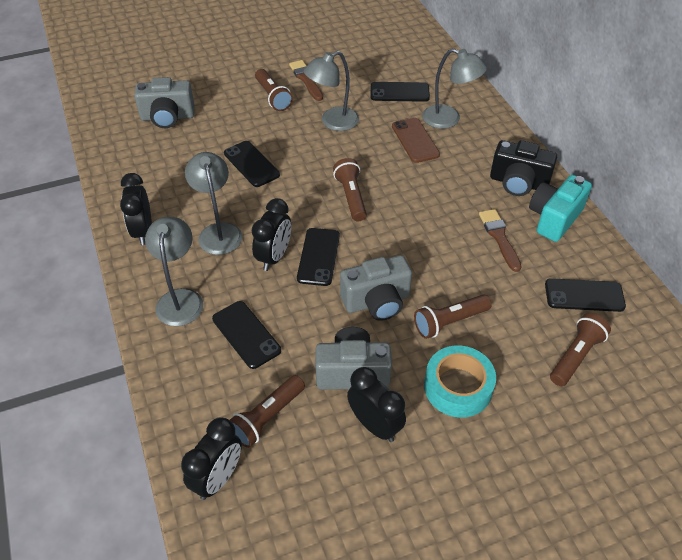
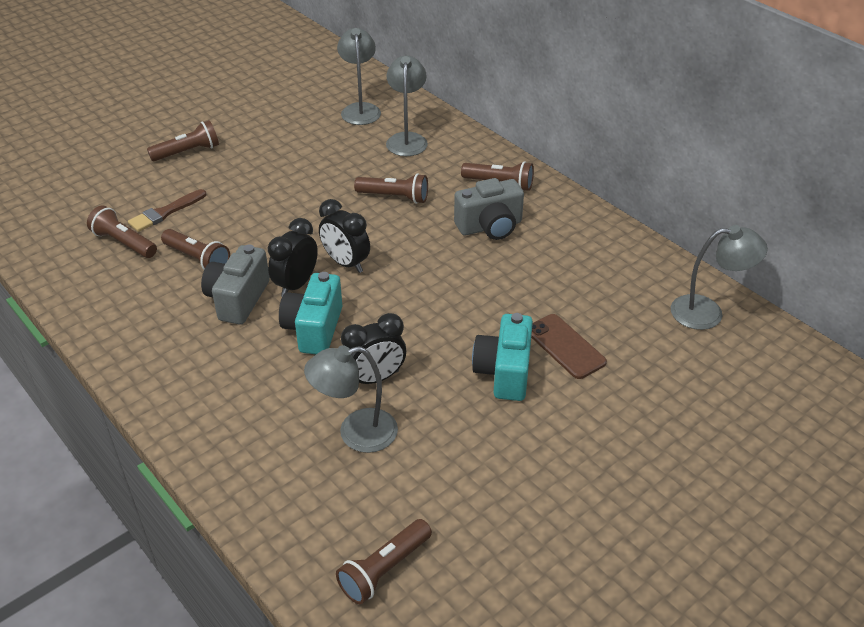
black camera: 1 -> 0
black clock: 4 -> 3
black phone: 5 -> 0
brown brush: 2 -> 1
brown flashlight: 5 -> 6
grey camera: 3 -> 2
turquoise camera: 1 -> 2
turquoise tape: 1 -> 0

